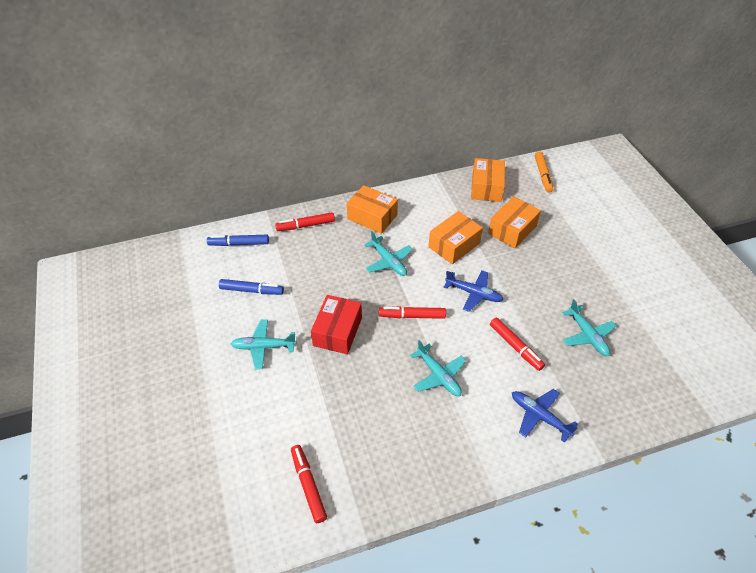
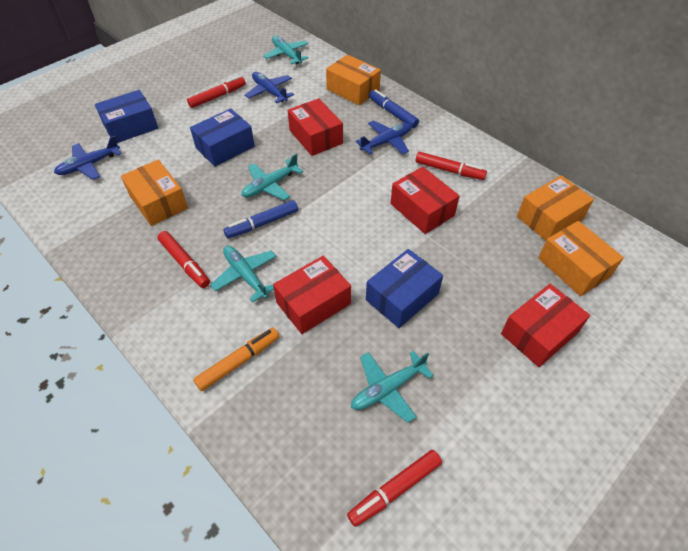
blue box: 0 -> 3
blue plane: 2 -> 3
red box: 1 -> 4

